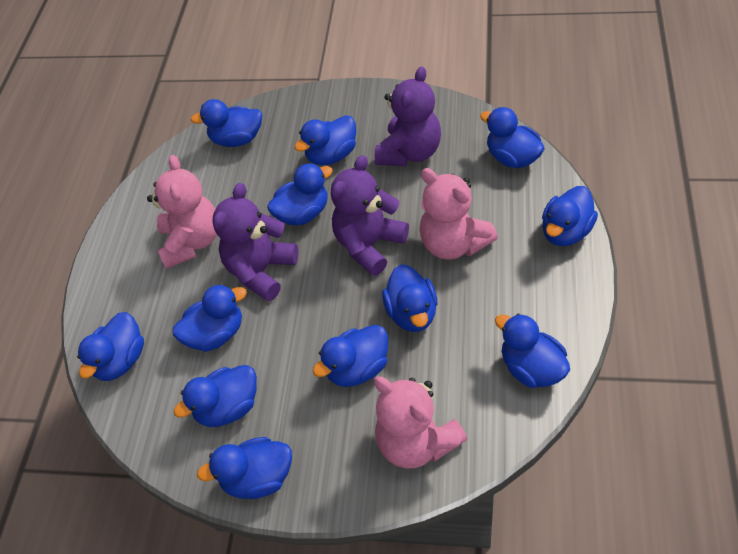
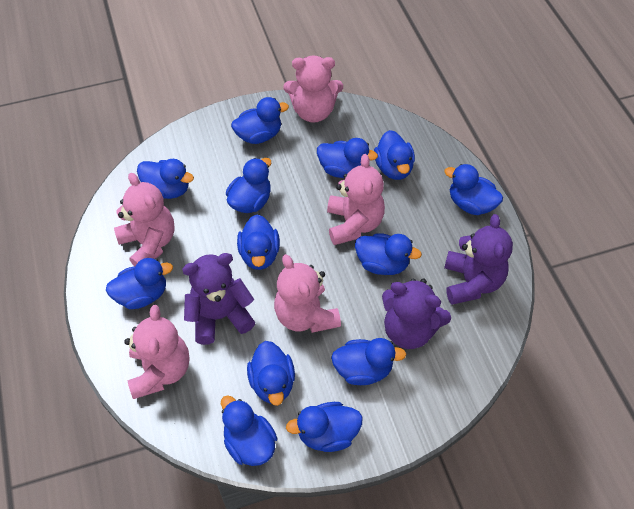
blue duck: 12 -> 13
pink teddy bear: 3 -> 5

